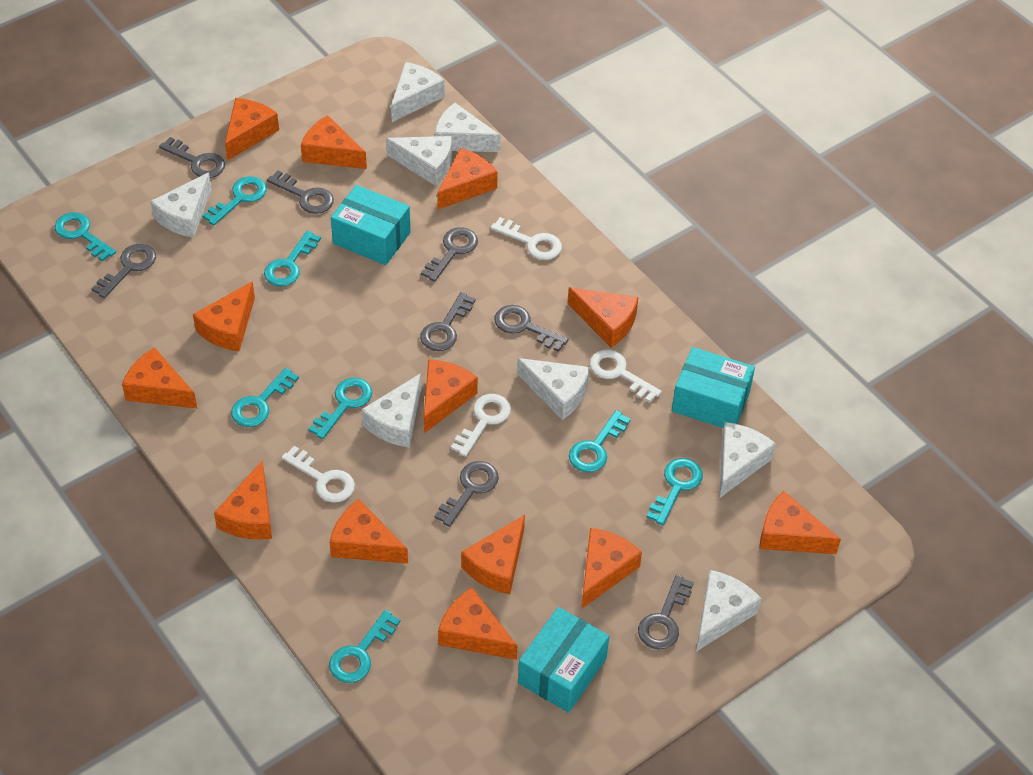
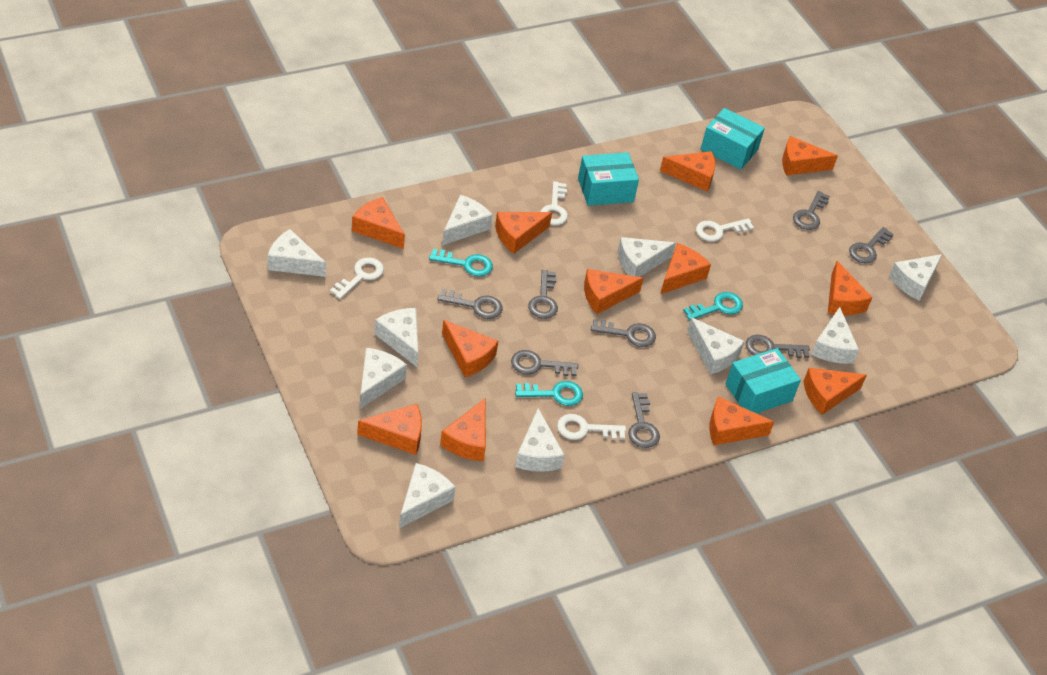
orange cheese: 13 -> 12
turquoise key: 8 -> 3
white cheese: 8 -> 10

